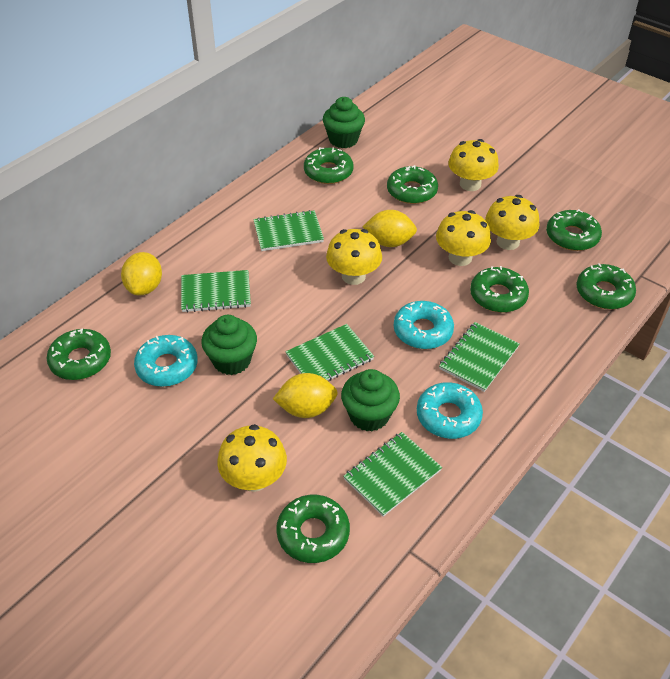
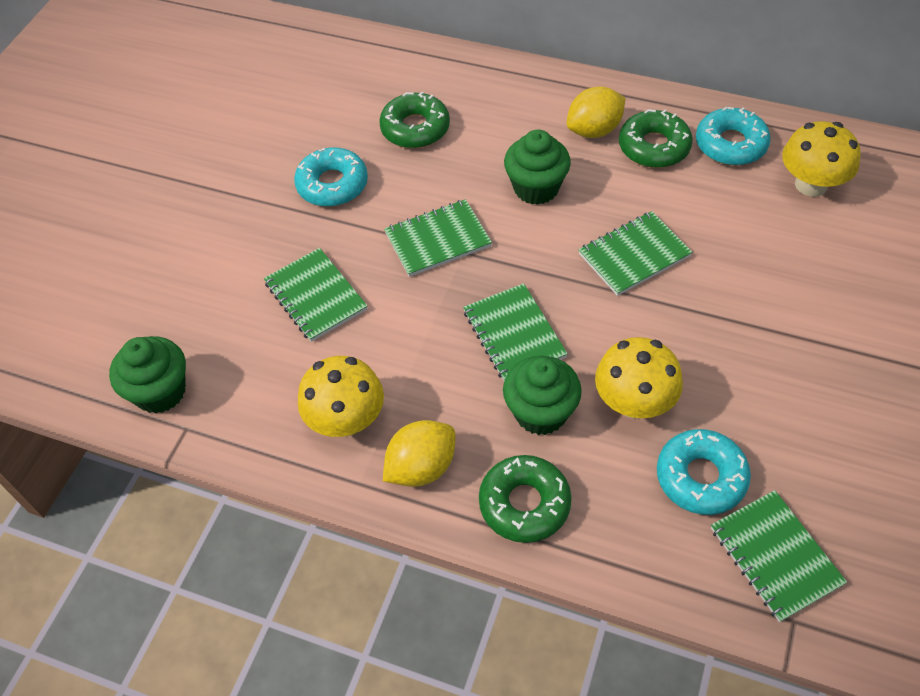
green donut: 7 -> 3
yellow lemon: 3 -> 2
yellow mushroom: 5 -> 3

